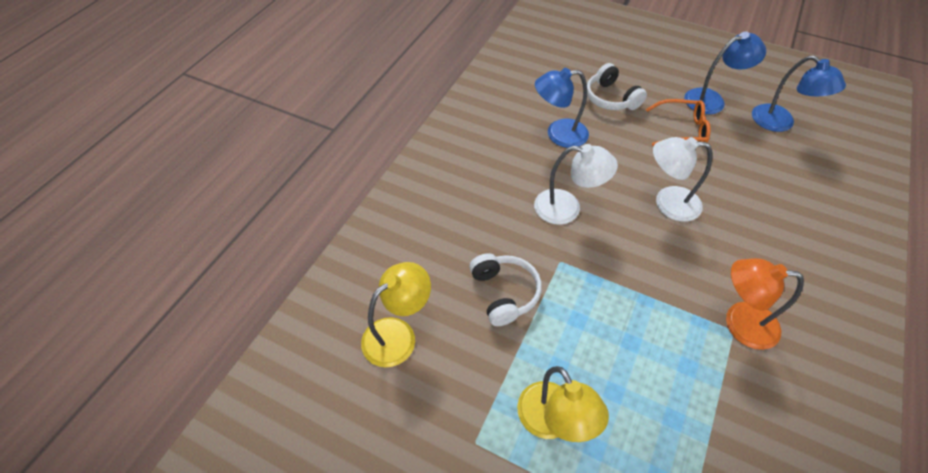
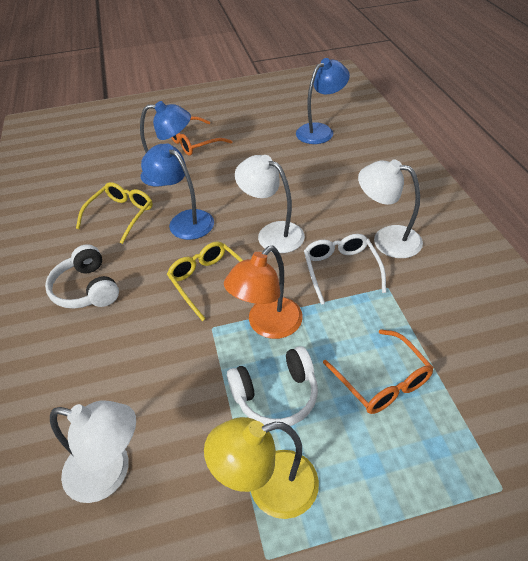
orange glasses: 1 -> 2
white glasses: 0 -> 1
white lamp: 2 -> 3
yellow glasses: 0 -> 2
yellow lamp: 2 -> 1

